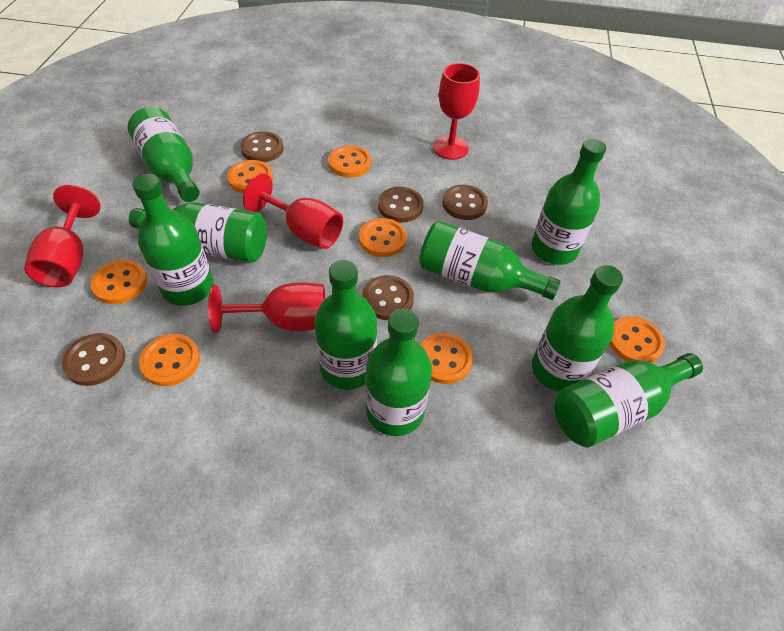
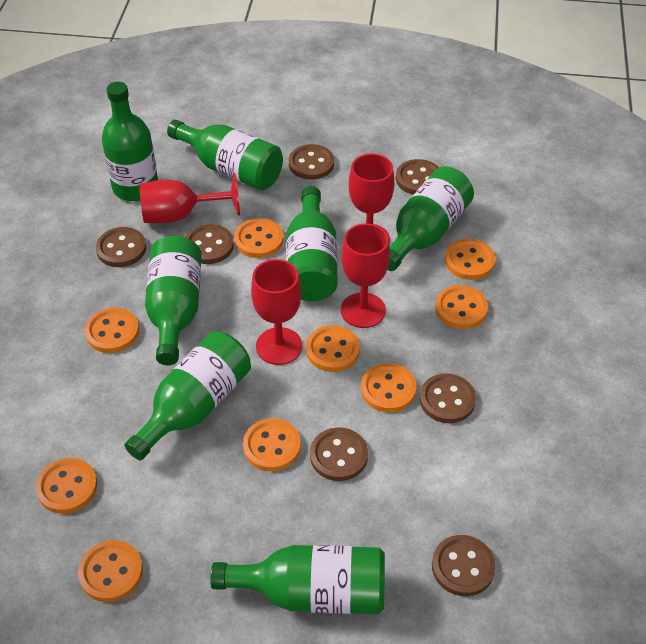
brown button: 5 -> 7
green bottle: 9 -> 7
orange button: 7 -> 9

